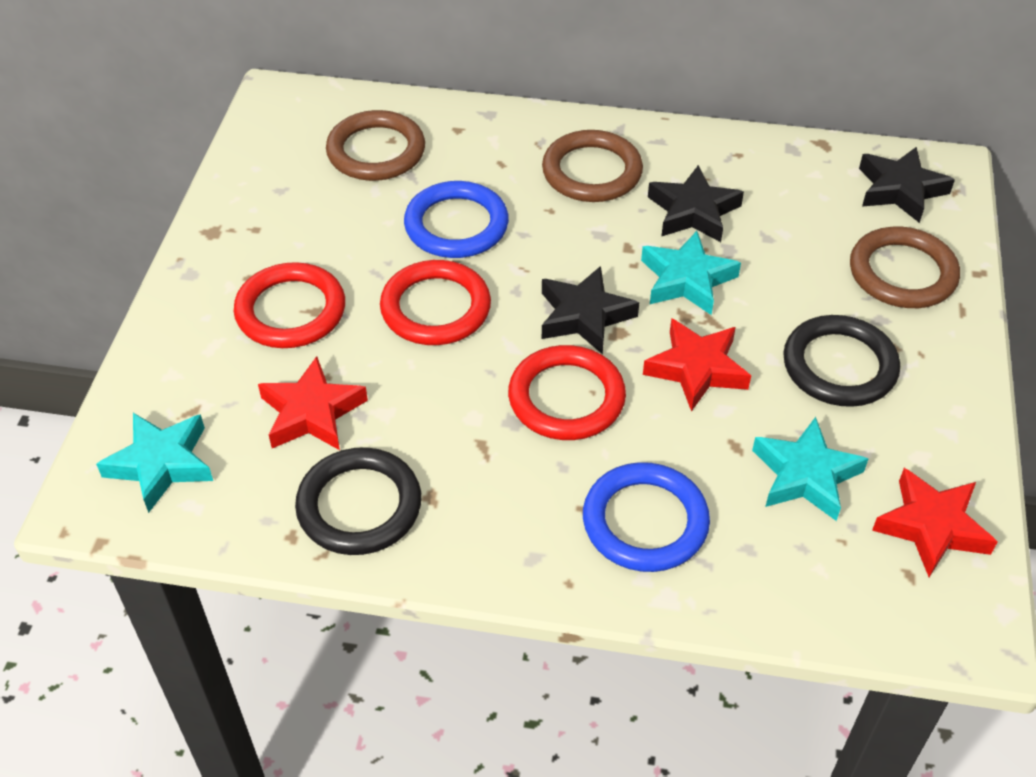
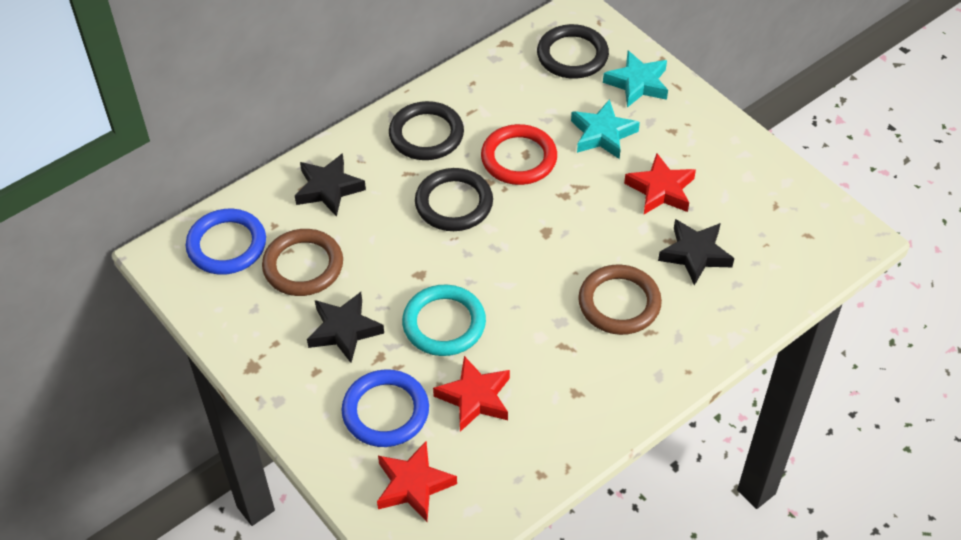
black ring: 2 -> 3
brown ring: 3 -> 2
red ring: 3 -> 1
turquoise ring: 0 -> 1
turquoise star: 3 -> 2

